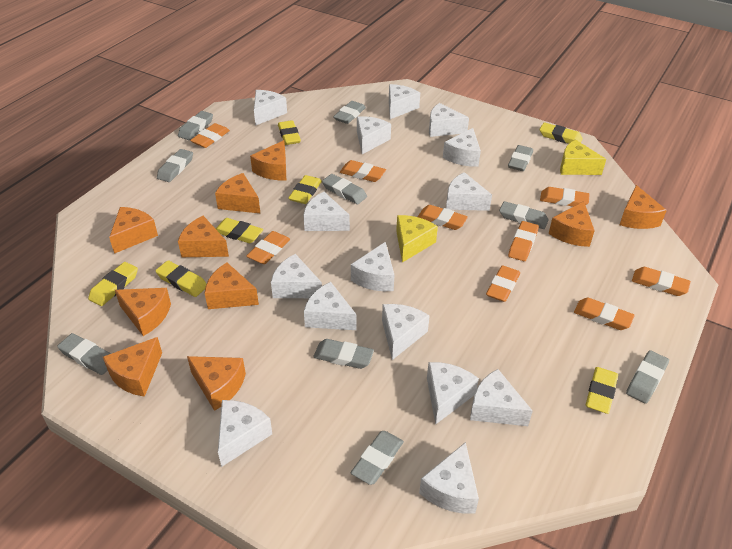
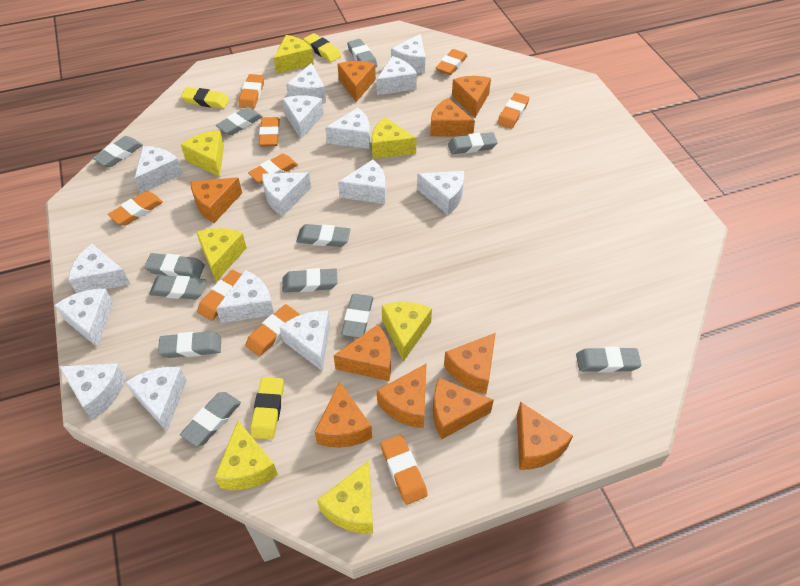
grey eraser: 10 -> 12
yellow cheese: 2 -> 7
yellow eraser: 7 -> 3

